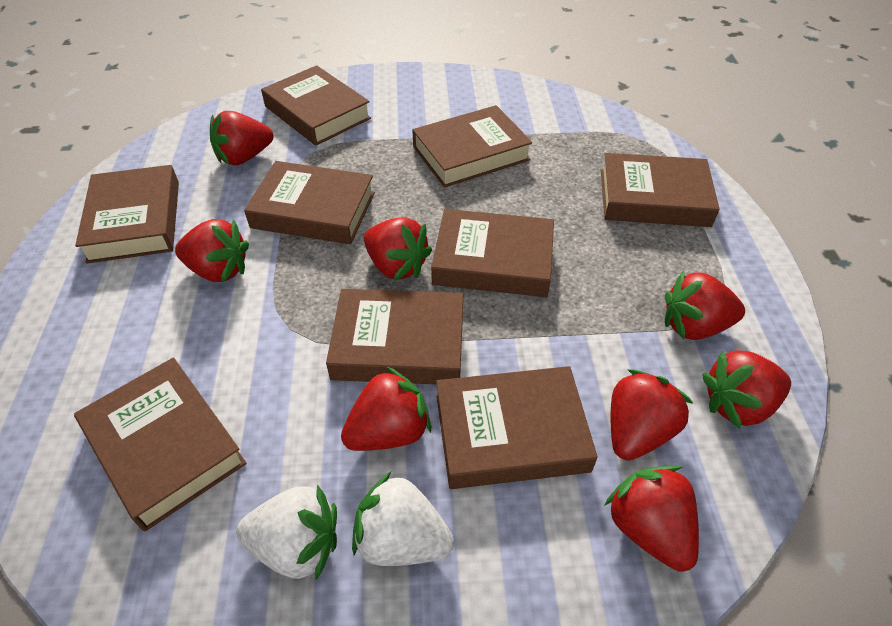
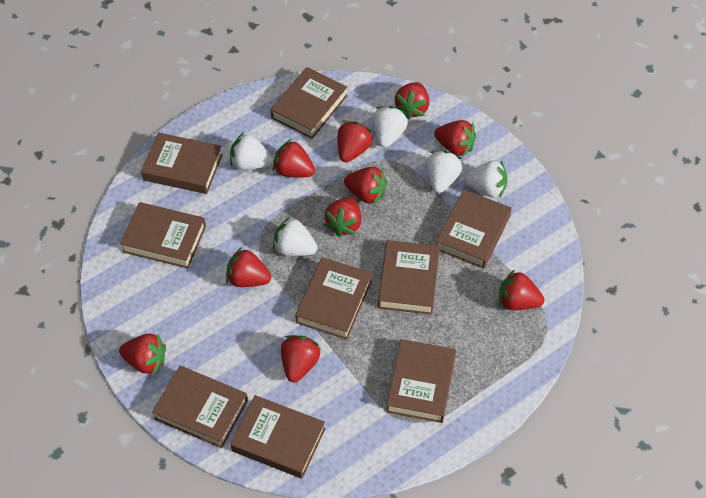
red strawberry: 8 -> 10
white strawberry: 2 -> 5

